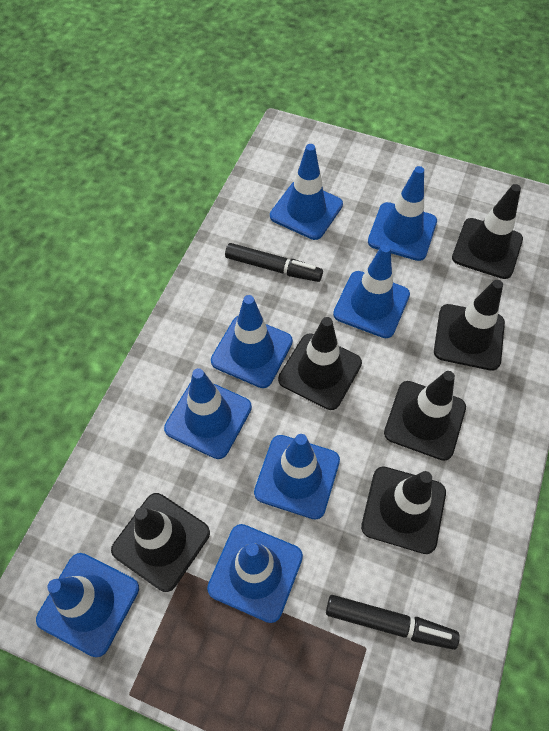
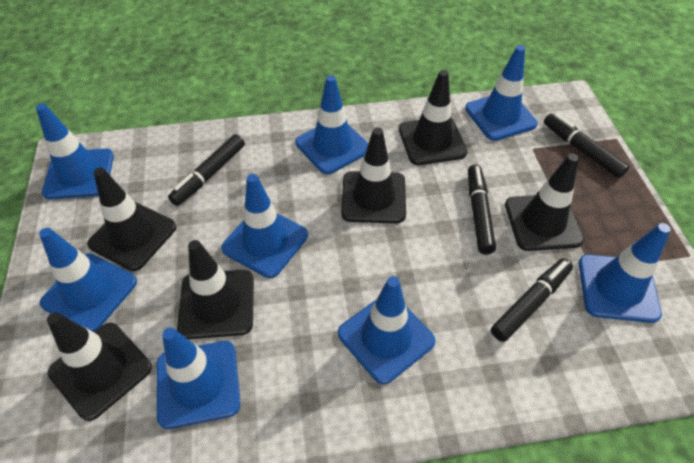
black marker: 2 -> 4

